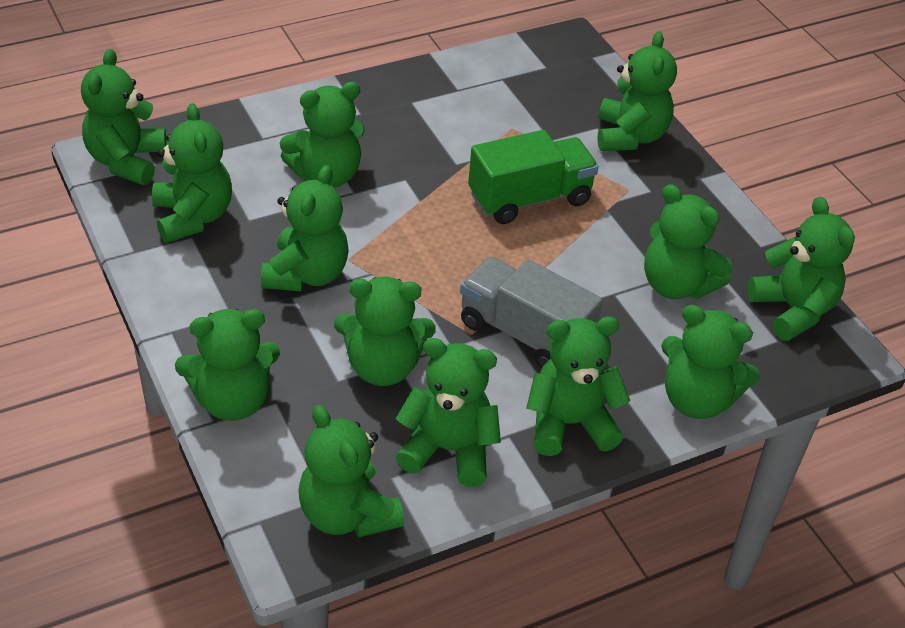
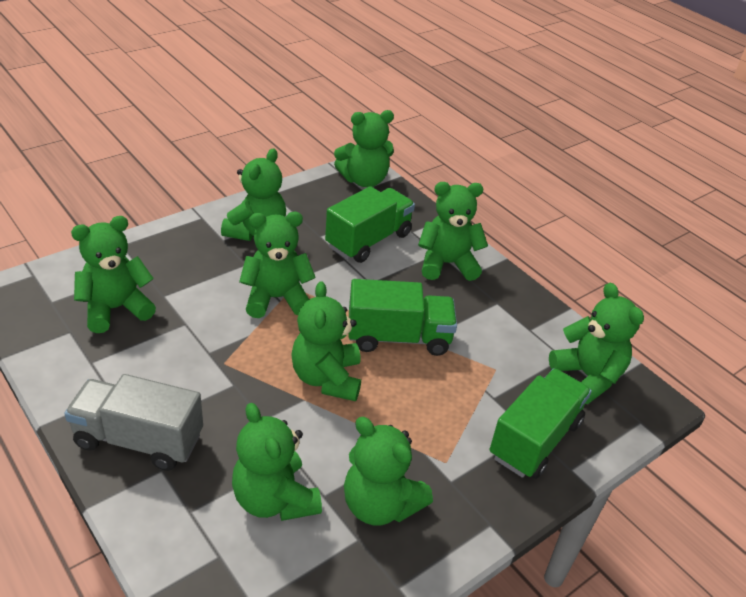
green teddy bear: 13 -> 9
green truck: 1 -> 3

